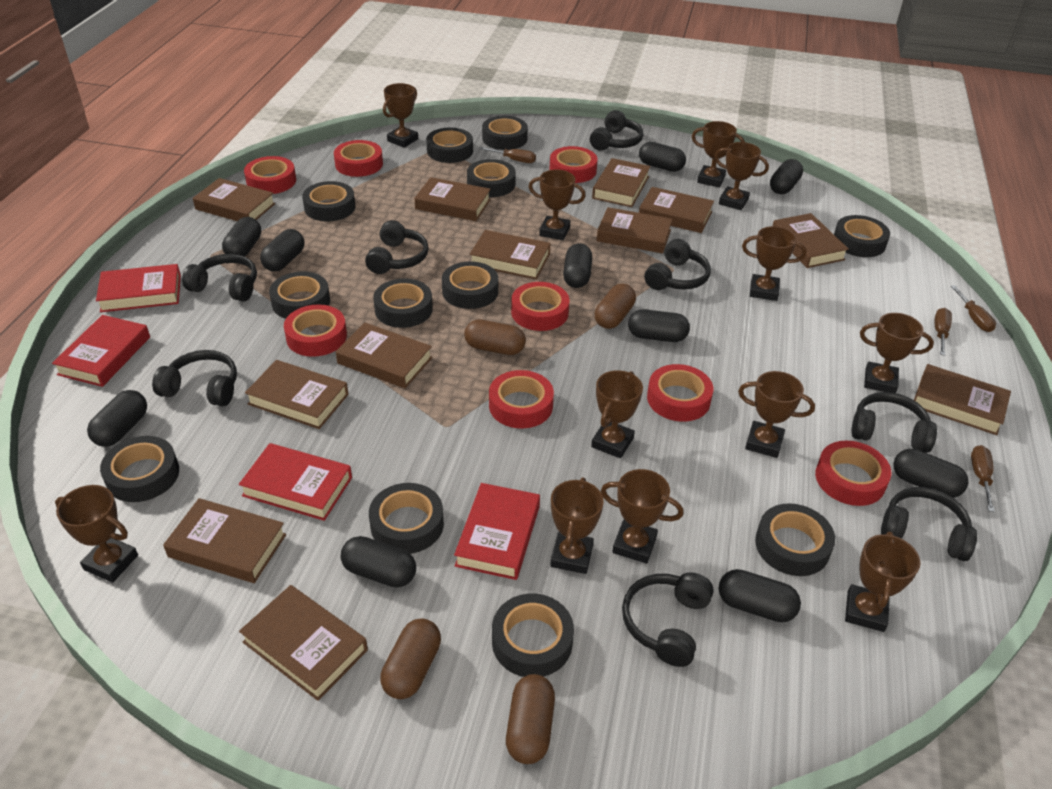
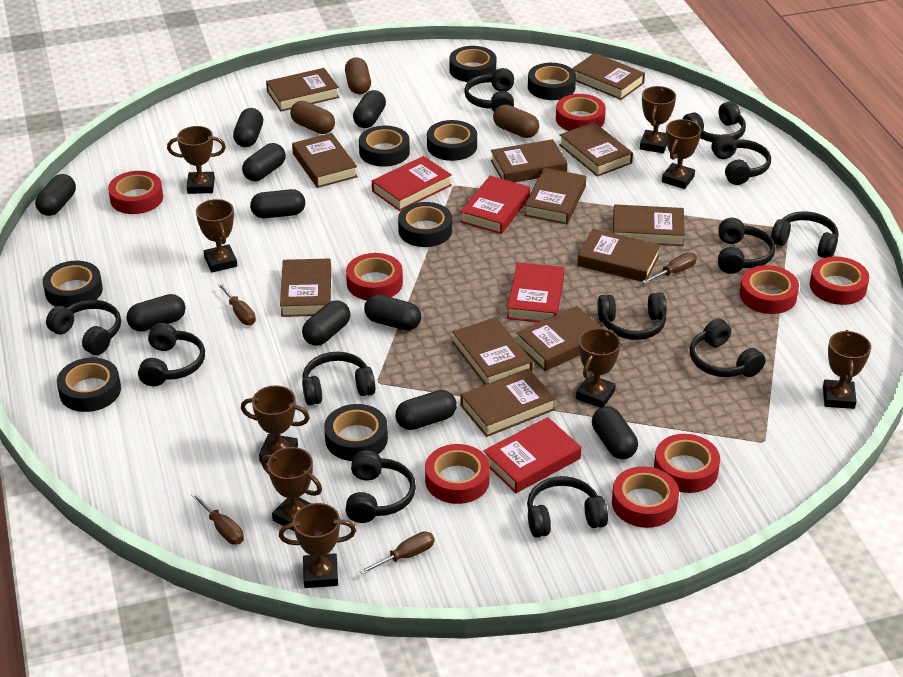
black headphones: 8 -> 12
black tape: 12 -> 8
brown capsule: 4 -> 3
brown trophy: 12 -> 9

